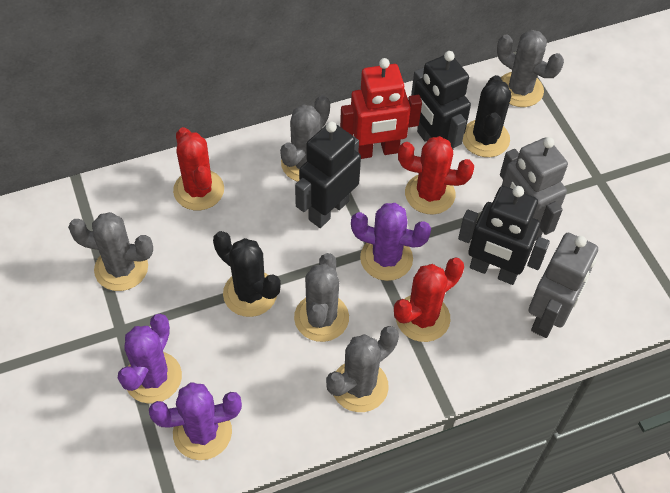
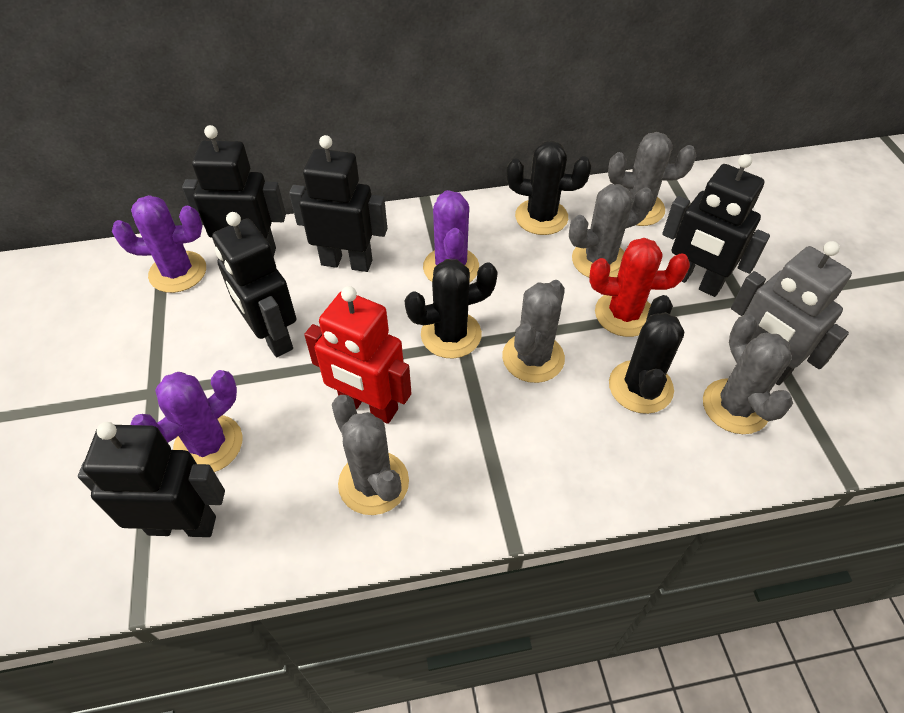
black cactus: 2 -> 3
black robot: 3 -> 5
grey robot: 2 -> 1
red cactus: 3 -> 1

